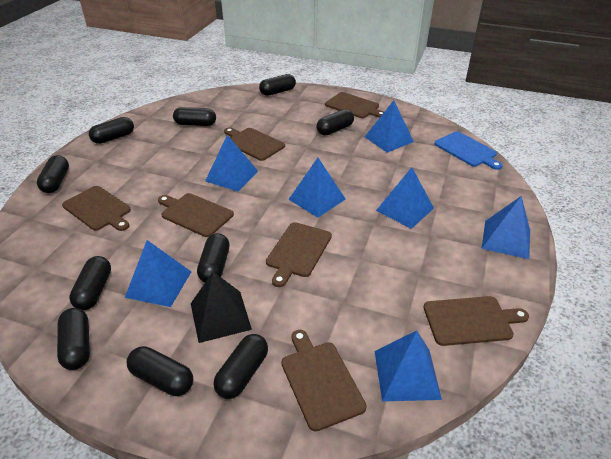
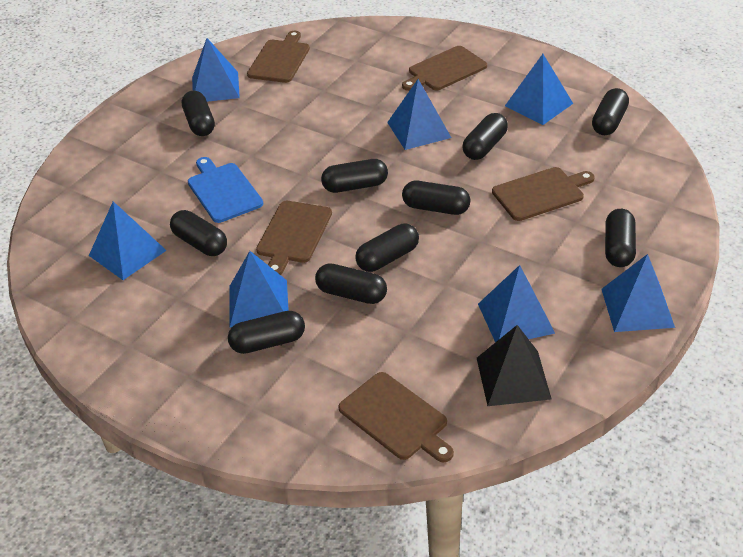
brown cutting board: 7 -> 5

